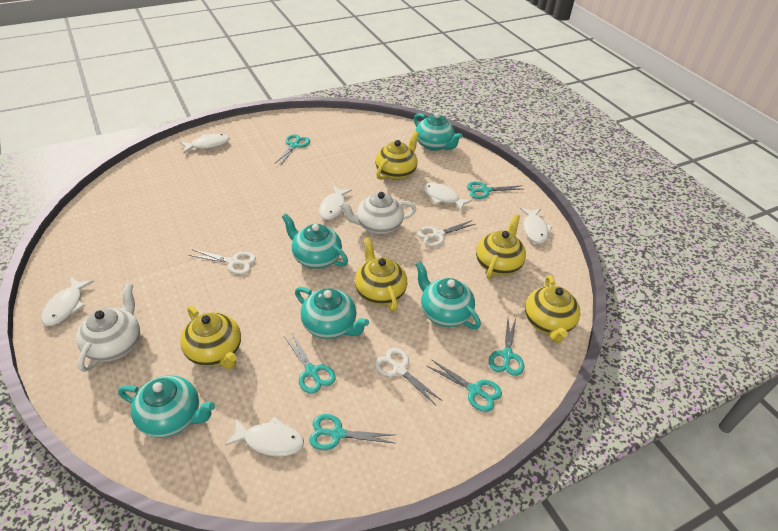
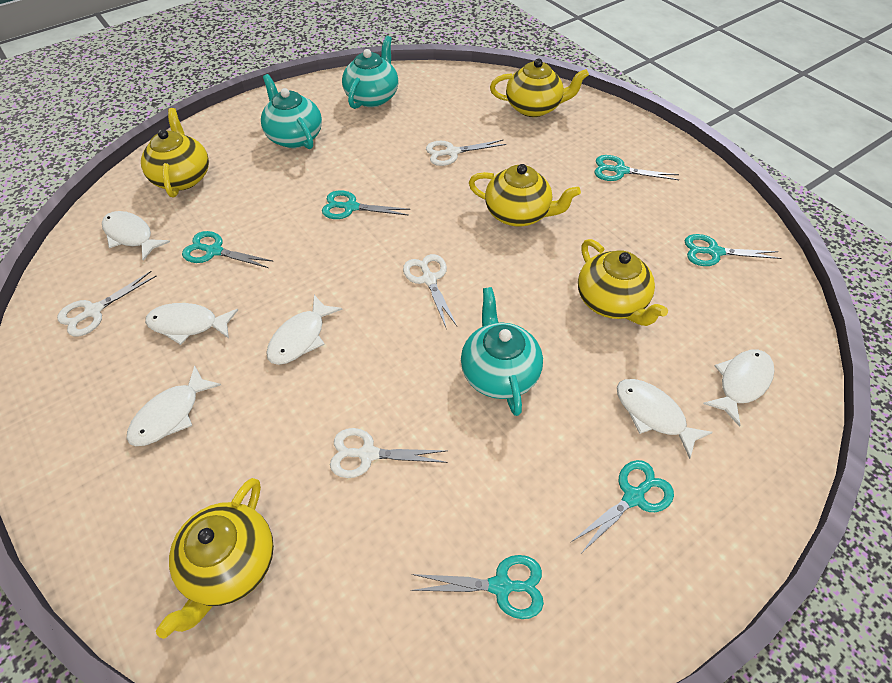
turquoise teapot: 5 -> 3
white scissors: 3 -> 4
white teapot: 2 -> 0

